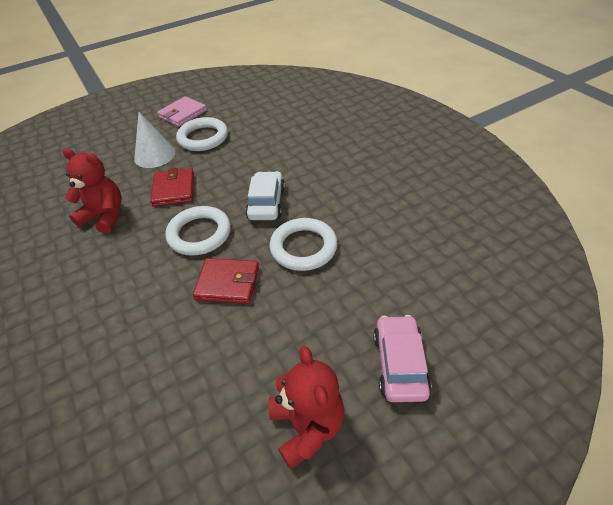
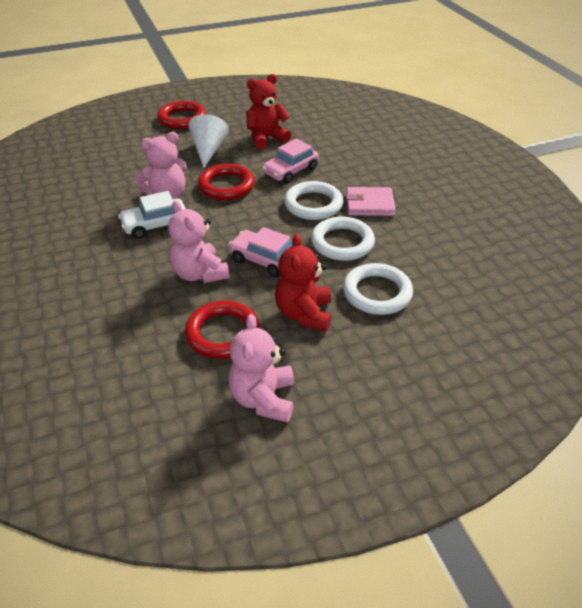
pink car: 1 -> 2
pink teddy bear: 0 -> 3
red ring: 0 -> 3
red wallet: 2 -> 0

